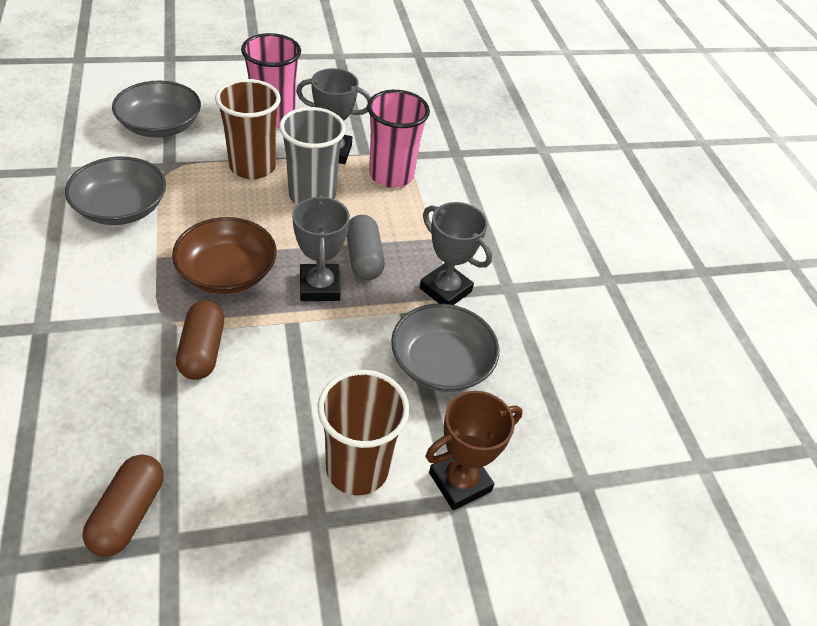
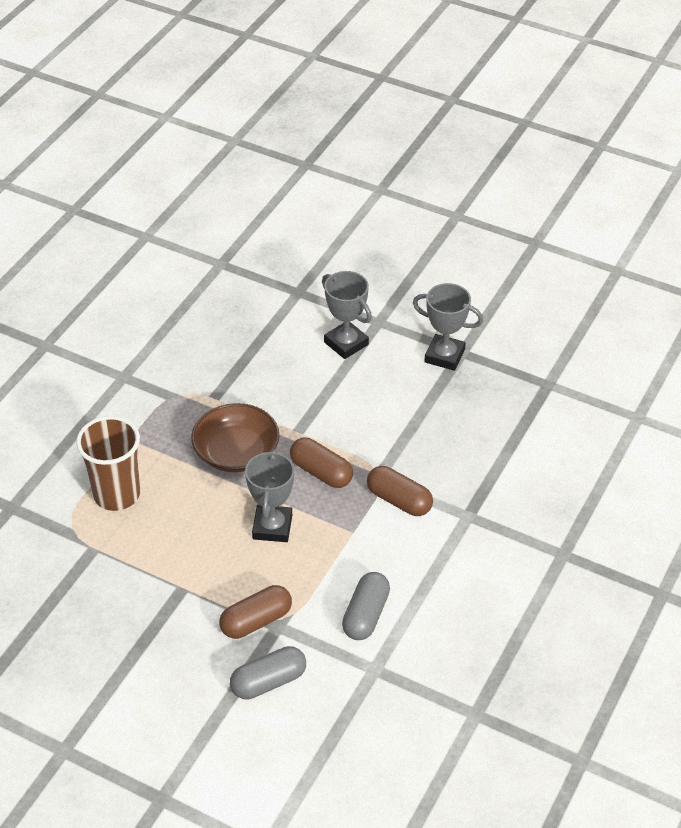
brown capsule: 2 -> 3
brown cup: 2 -> 1
brown trophy: 1 -> 0
grey bowl: 3 -> 0
grey capsule: 1 -> 2
grey cup: 1 -> 0
pink cup: 2 -> 0

